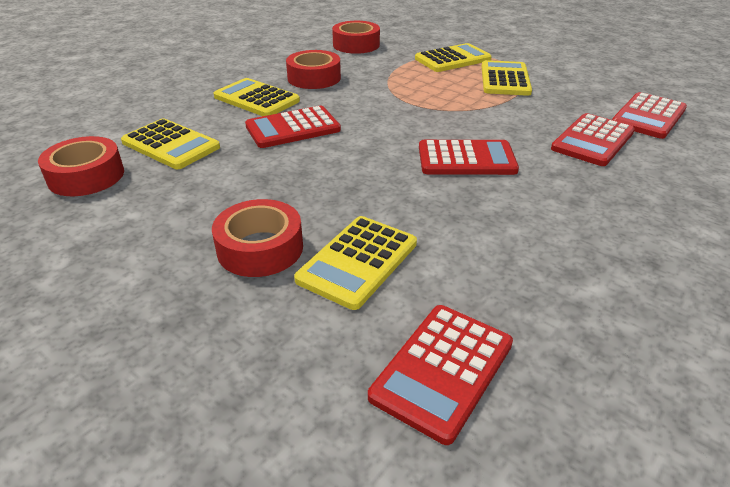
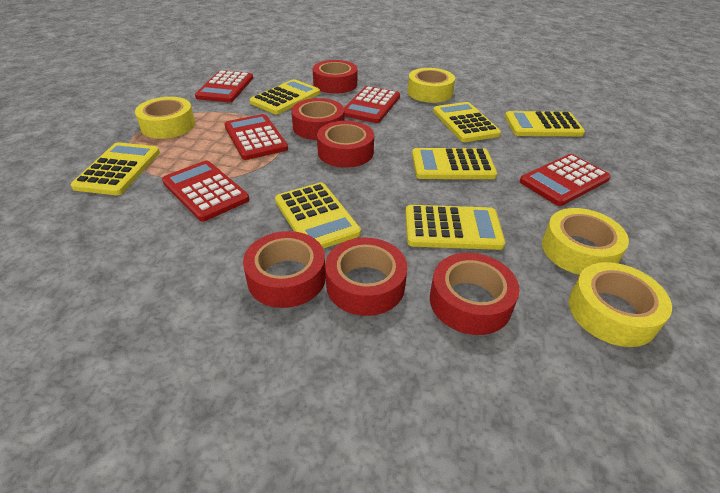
red tape: 4 -> 6
yellow calculator: 5 -> 7
yellow tape: 0 -> 4

